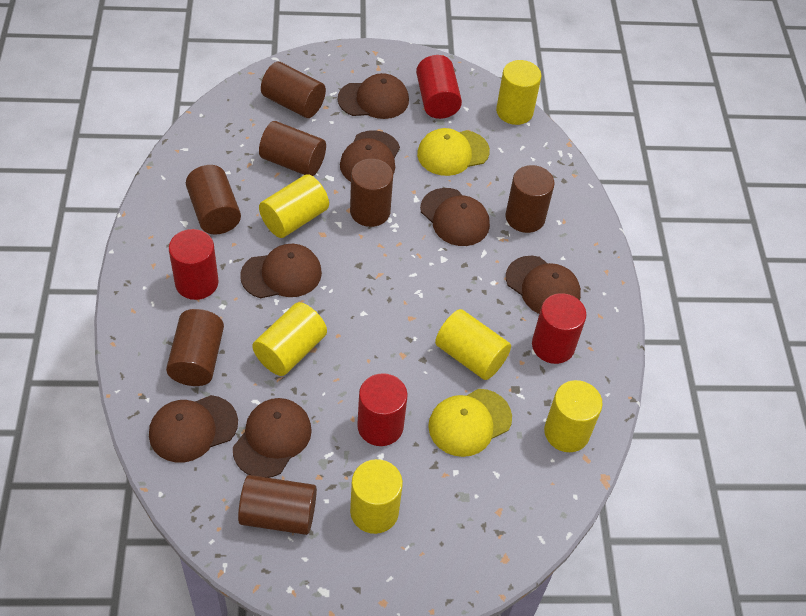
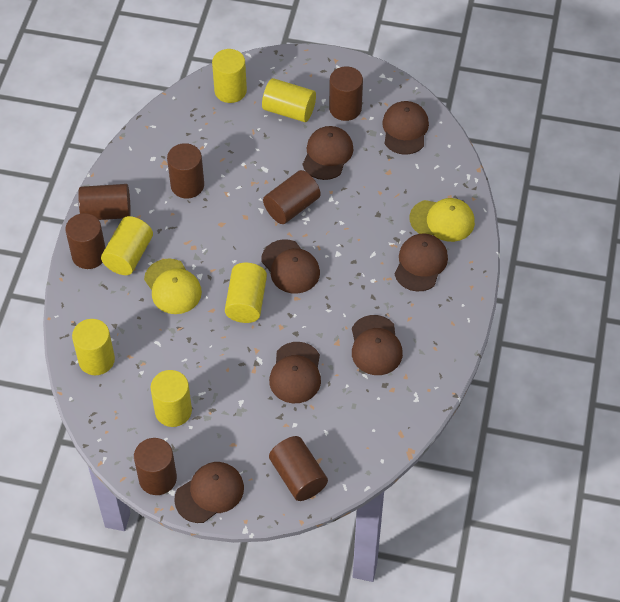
red cylinder: 4 -> 0

